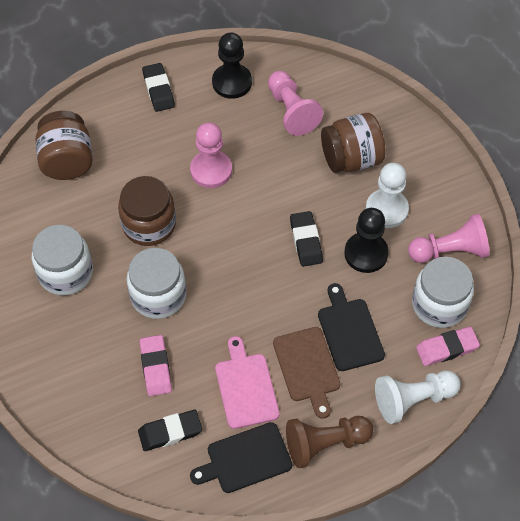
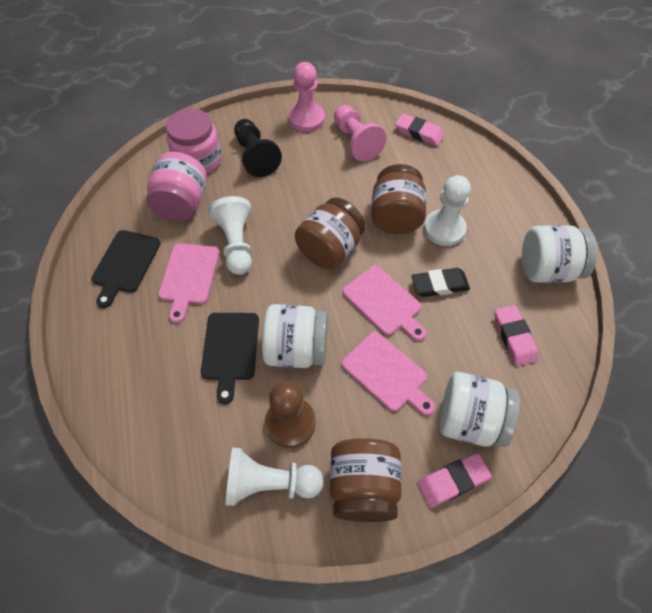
black eraser: 3 -> 1
black pawn: 2 -> 1
brown cutting board: 1 -> 0
pink cutting board: 1 -> 3
pink eraser: 2 -> 3
pink jar: 0 -> 2
pink pawn: 3 -> 2
white pawn: 2 -> 3

